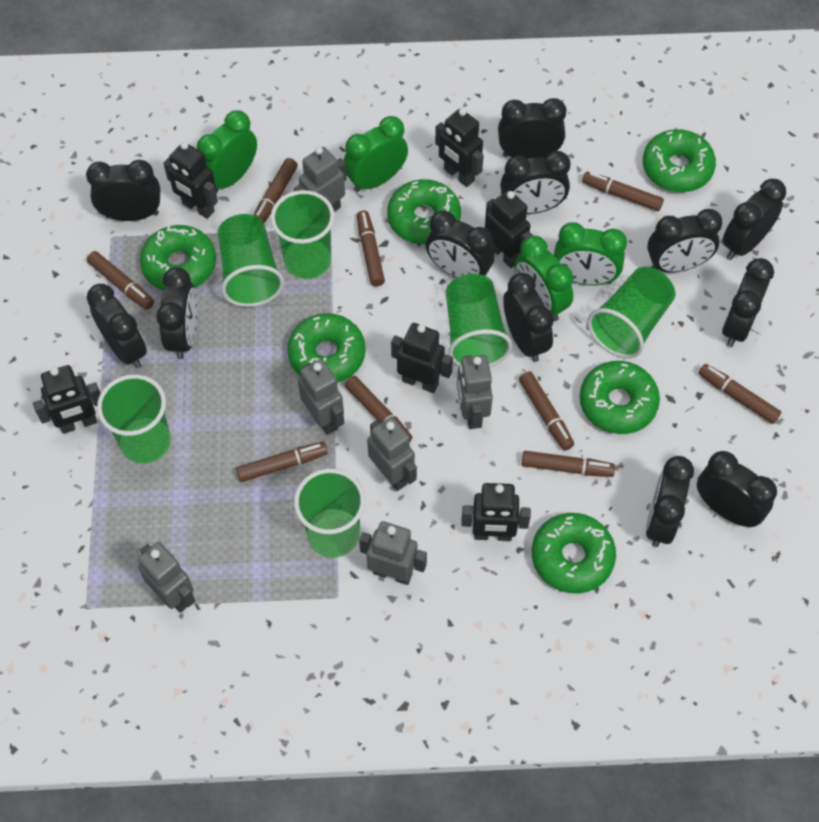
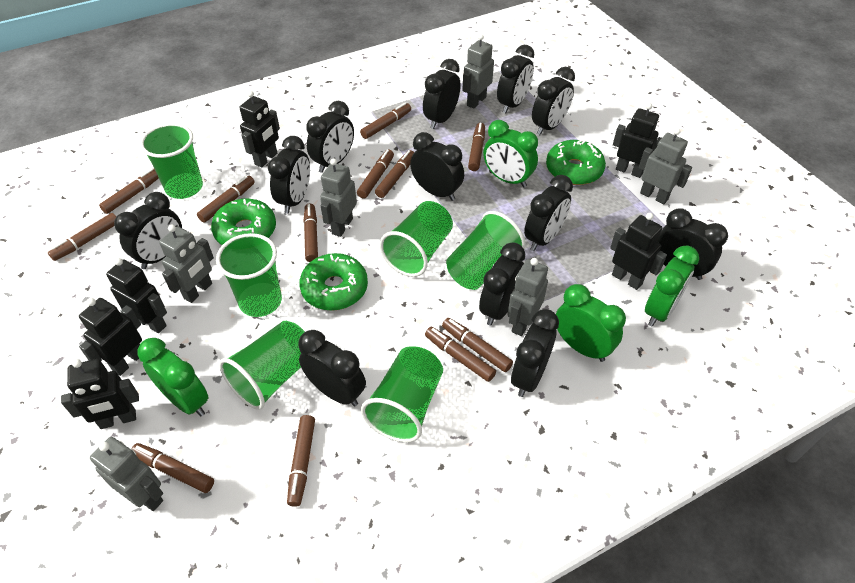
brown marker: 9 -> 12
green donut: 6 -> 3

